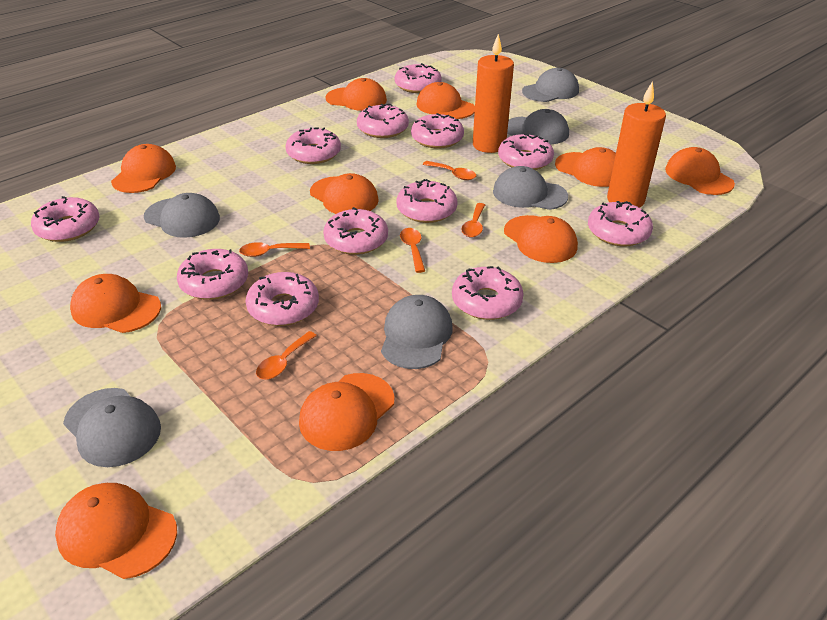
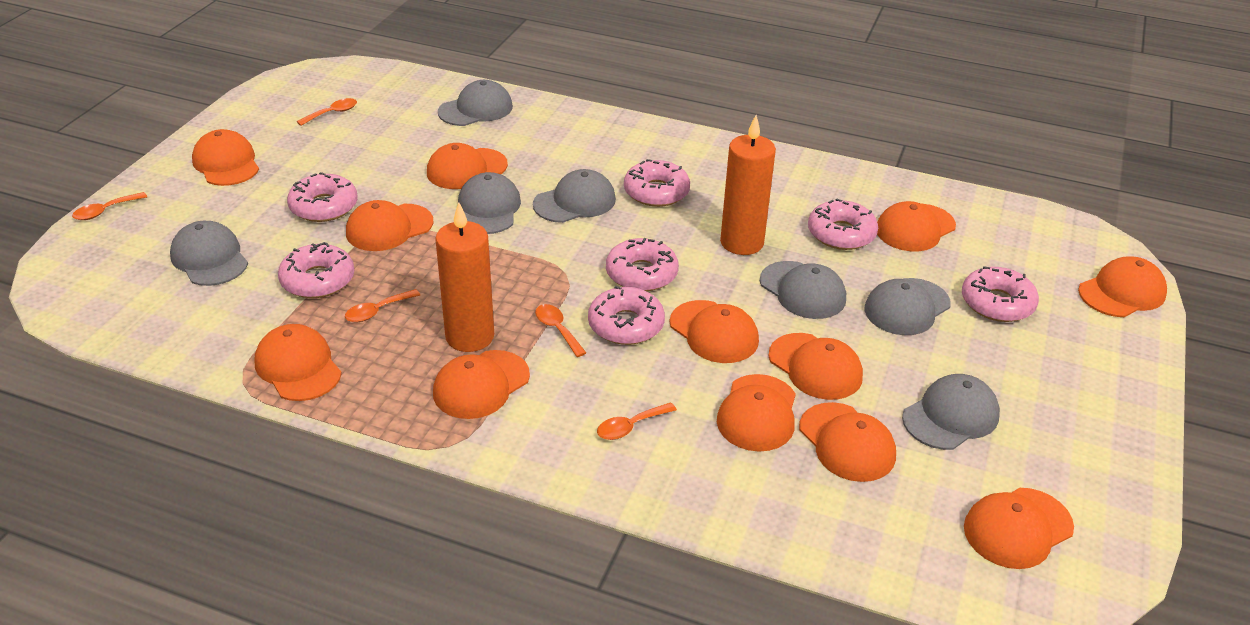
grey cap: 6 -> 7
orange cap: 10 -> 12
pink donut: 12 -> 7

